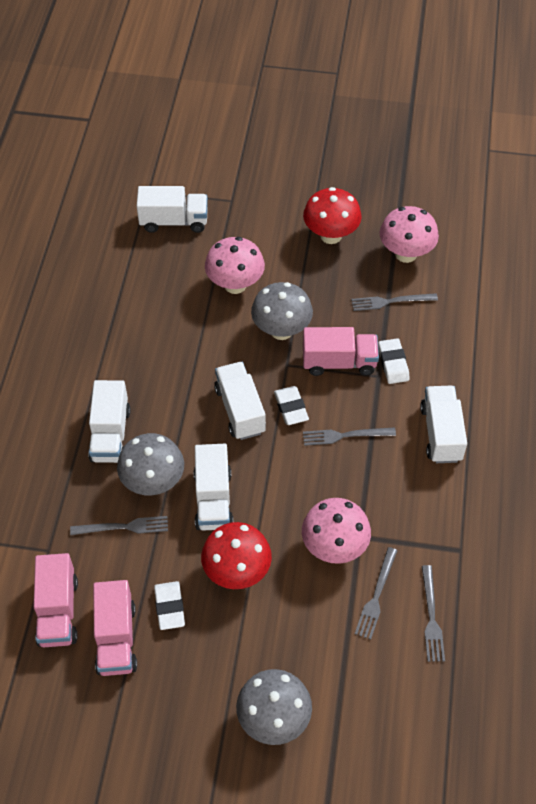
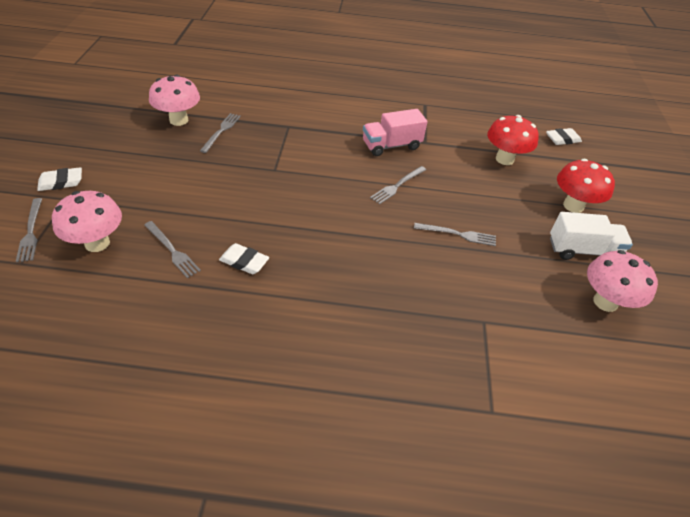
grey mushroom: 3 -> 0
pink truck: 3 -> 1
white truck: 5 -> 1

